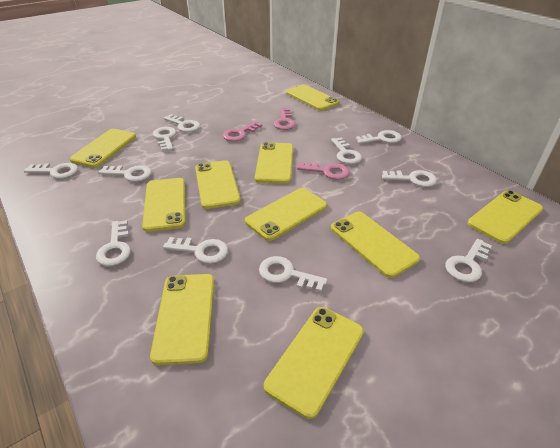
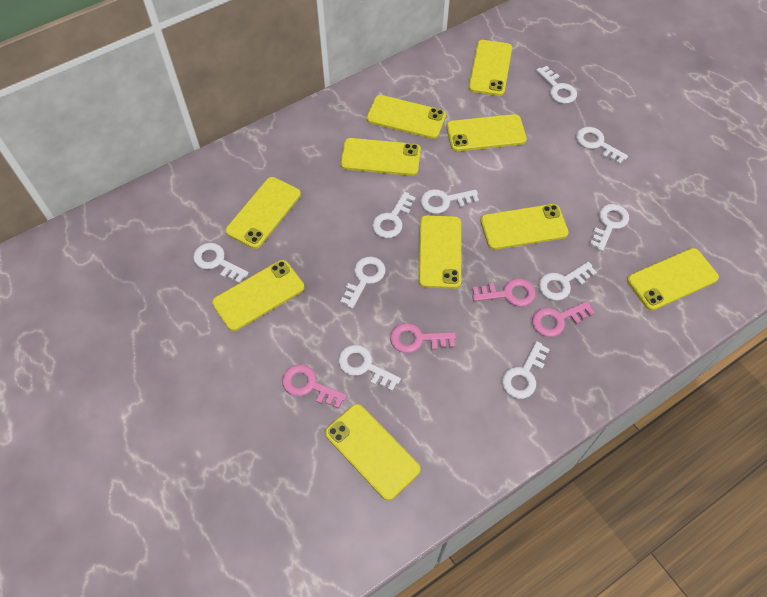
pink key: 3 -> 4
white key: 11 -> 10

